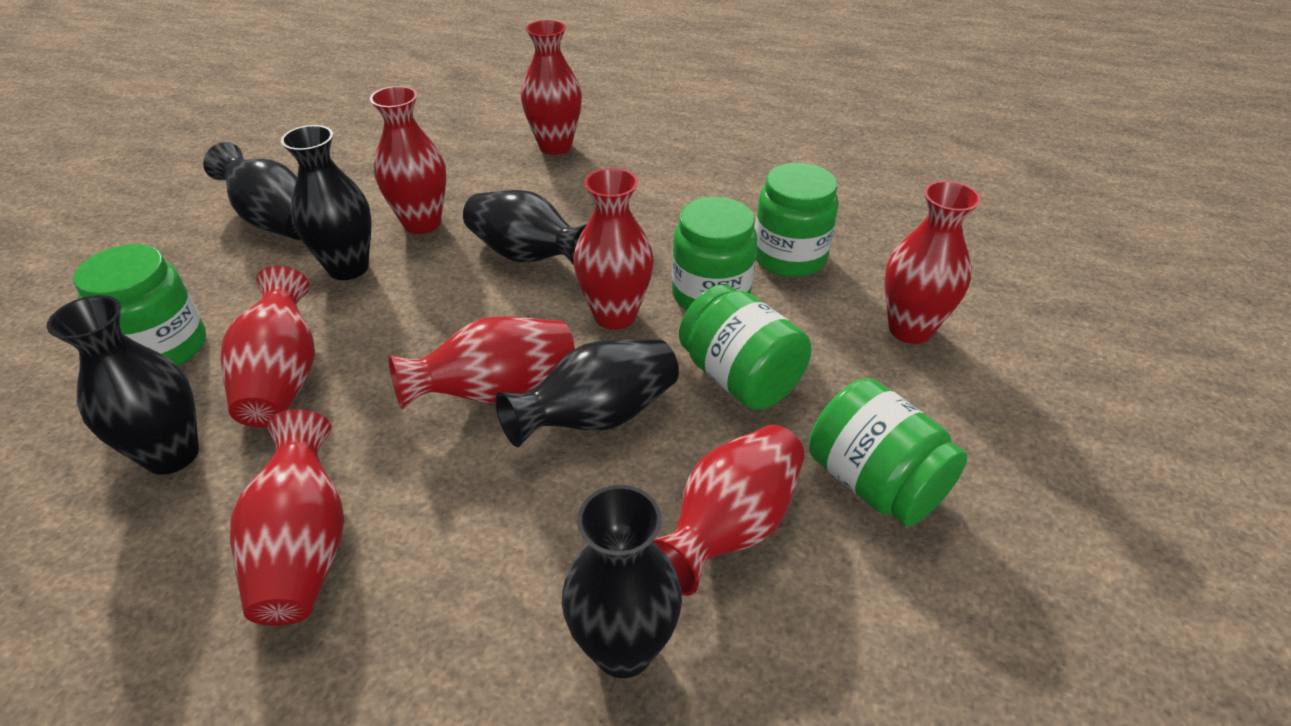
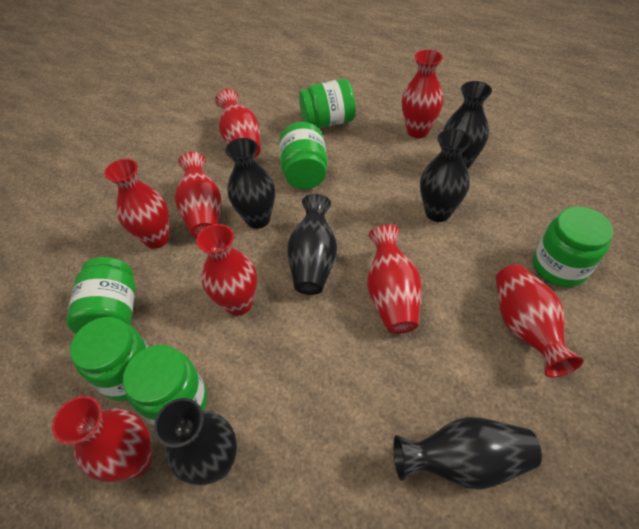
green jar: 5 -> 6

